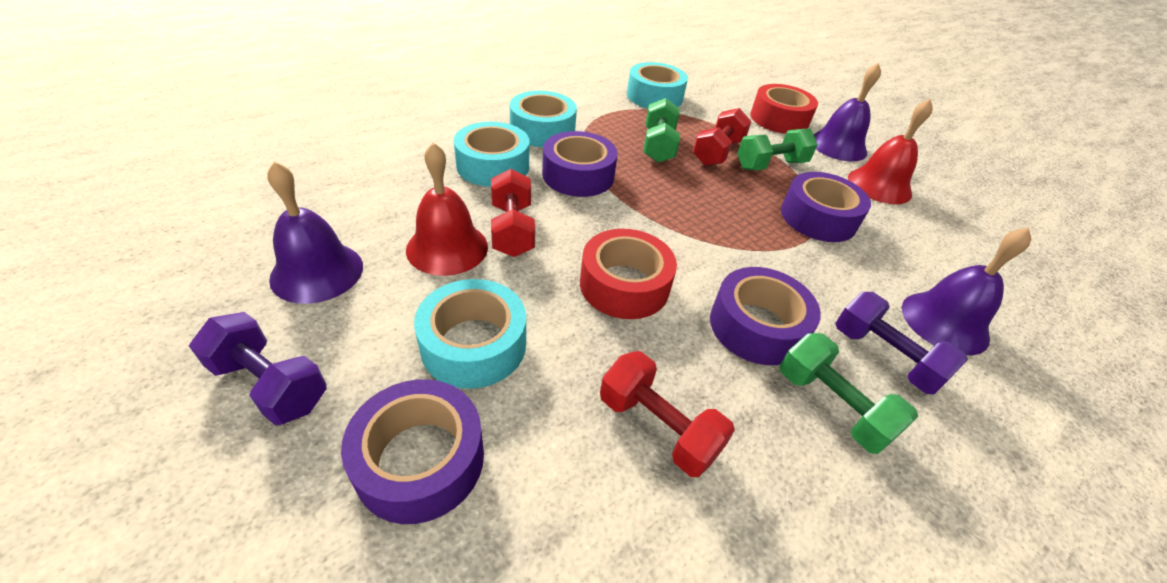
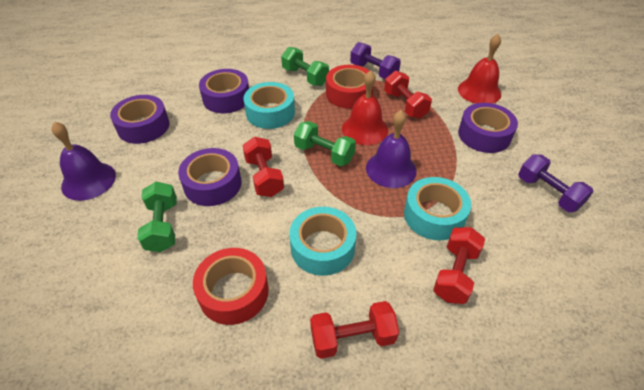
purple bell: 3 -> 2
red dumbbell: 3 -> 4
turquoise tape: 4 -> 3

